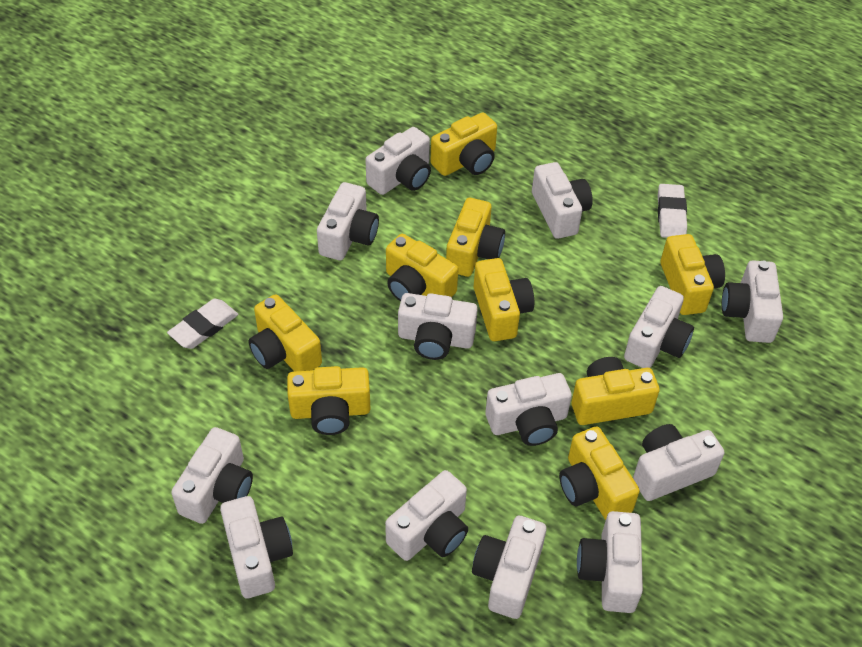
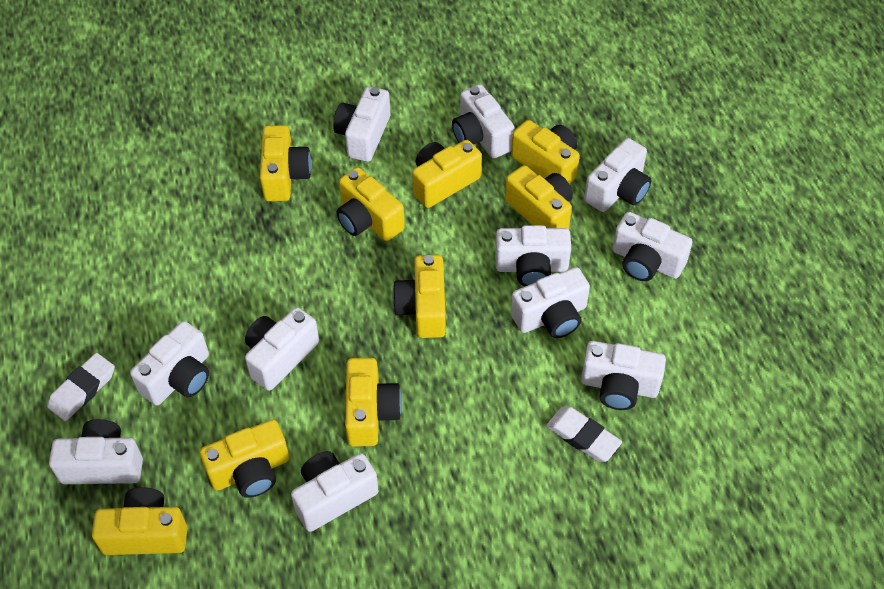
white camera: 13 -> 11

